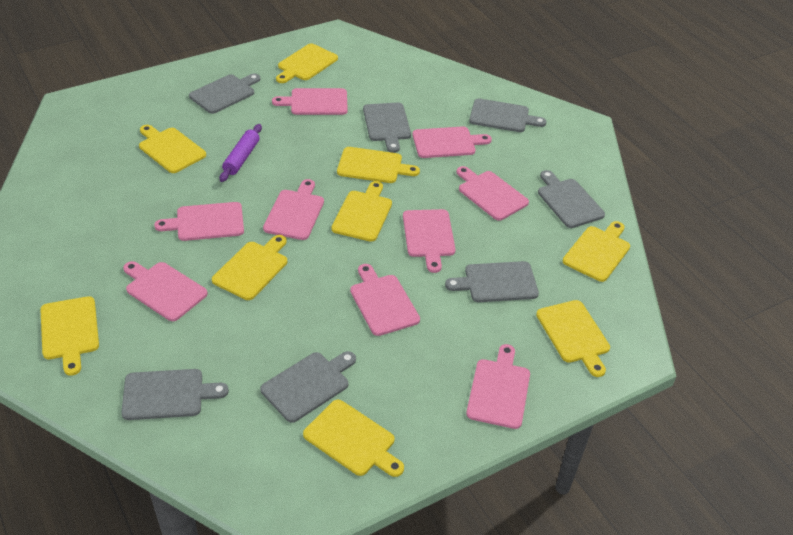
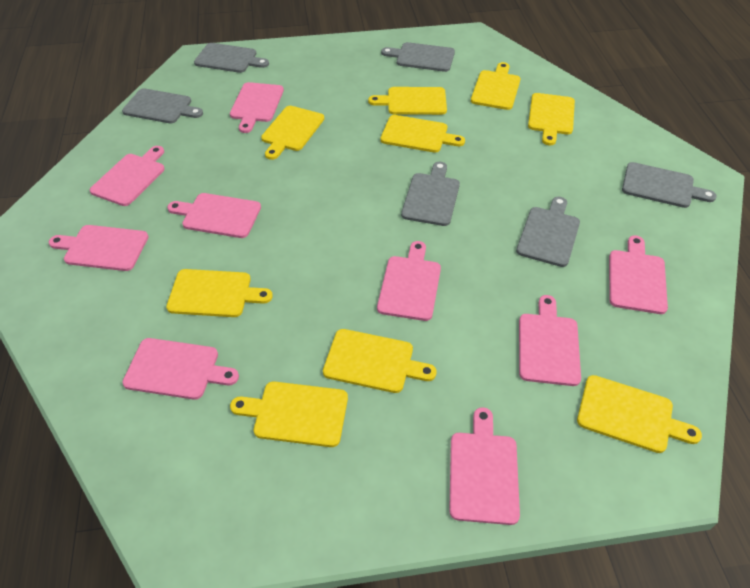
grey cutting board: 7 -> 6
purple rolling pin: 1 -> 0

